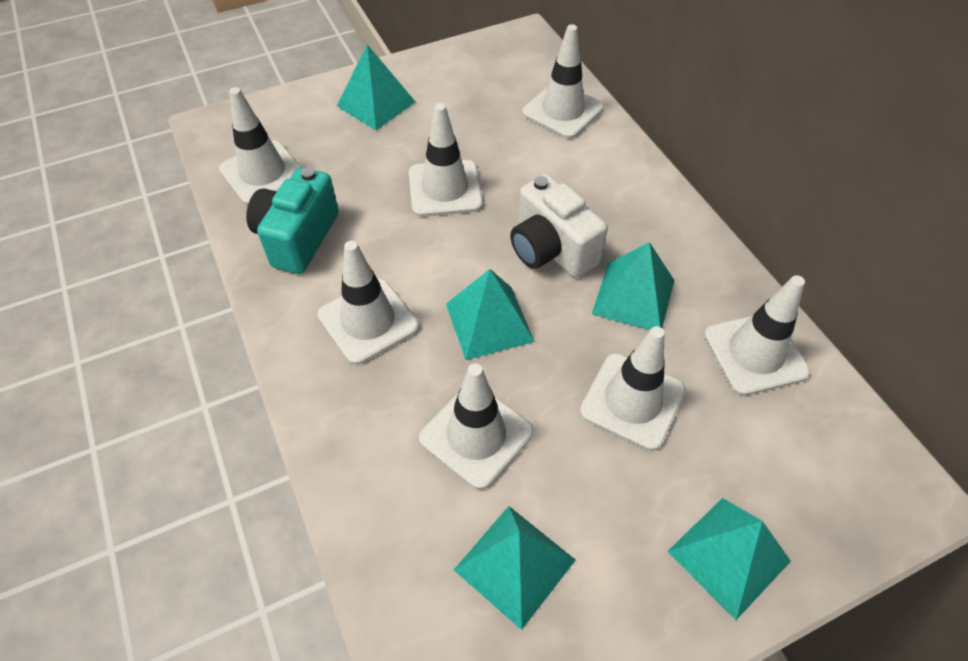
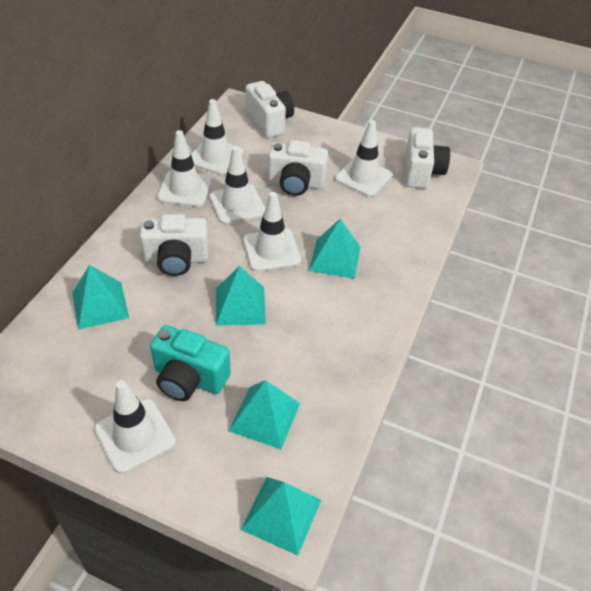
white camera: 1 -> 4
white traffic cone: 7 -> 6

